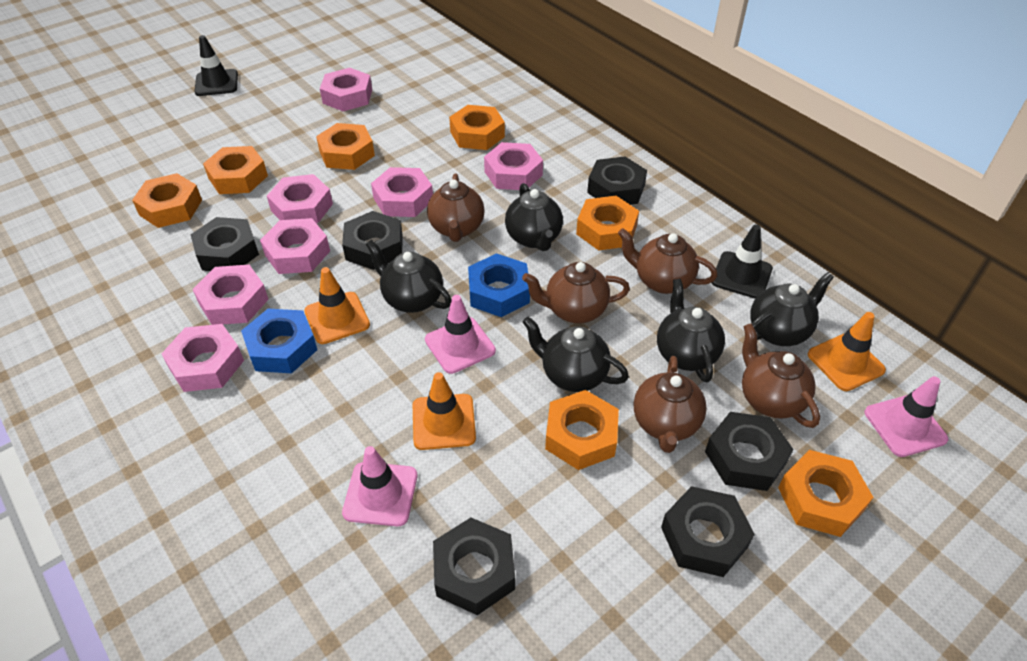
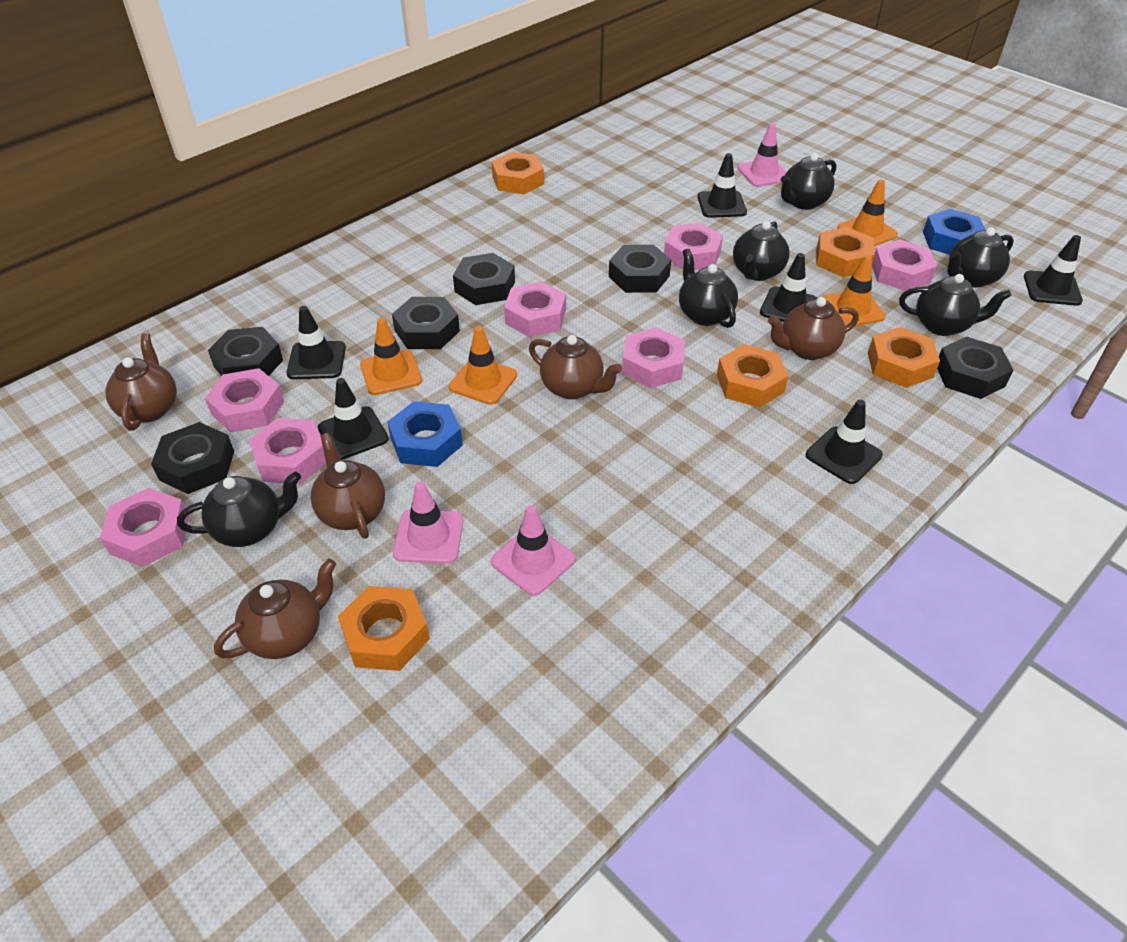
black teapot: 5 -> 6
black traffic cone: 2 -> 6
orange nut: 7 -> 5
orange traffic cone: 3 -> 4

